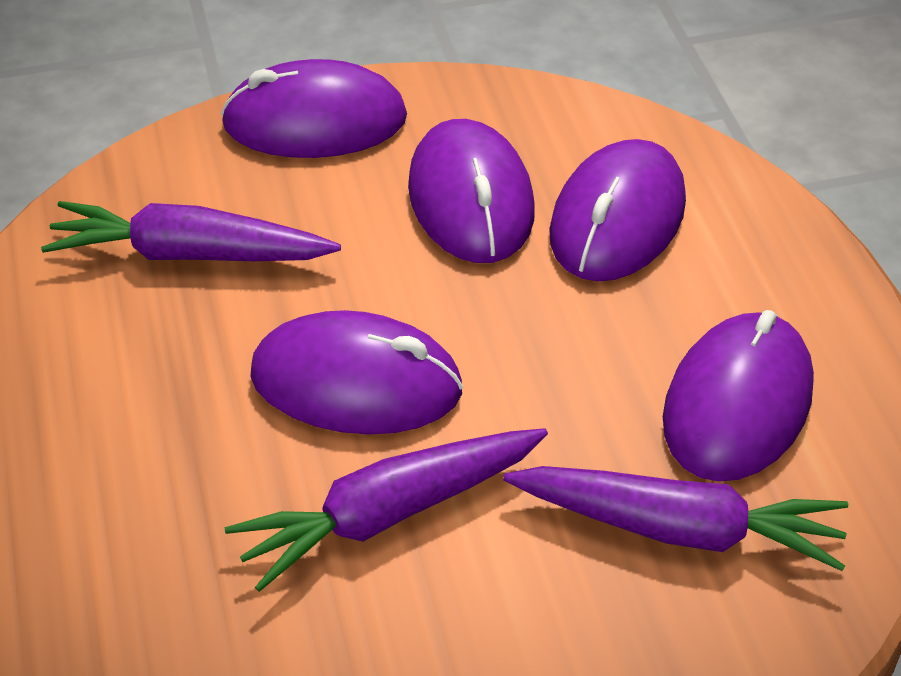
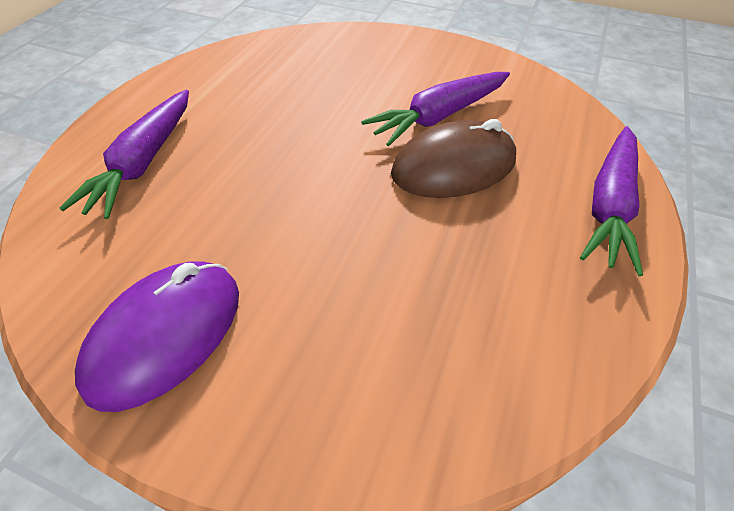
brown mouse: 0 -> 1
purple mouse: 5 -> 1

